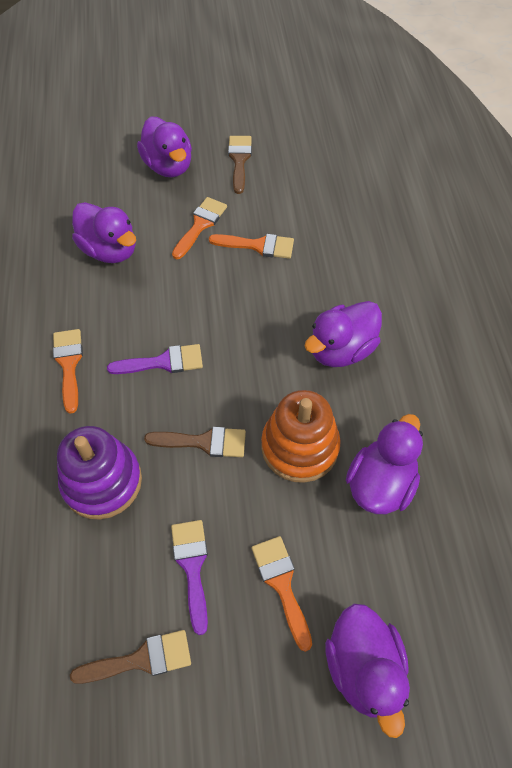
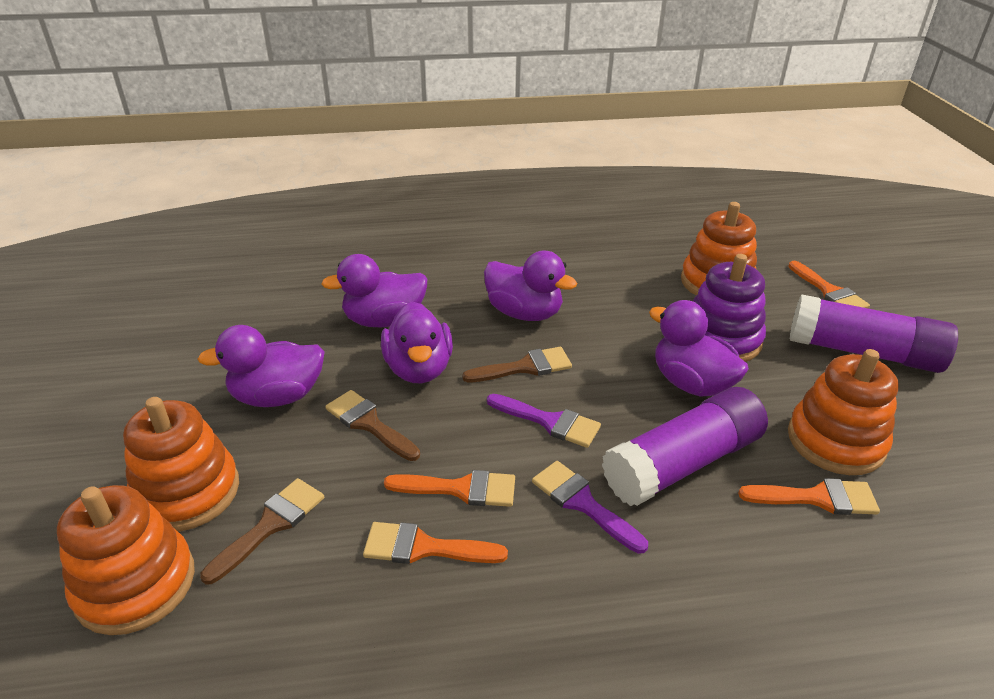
orange stacking toy: 1 -> 4
purple glue stick: 0 -> 2

